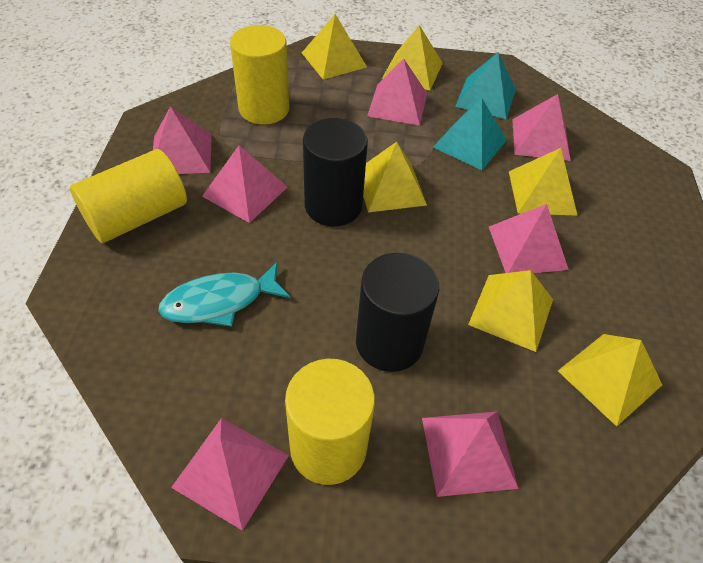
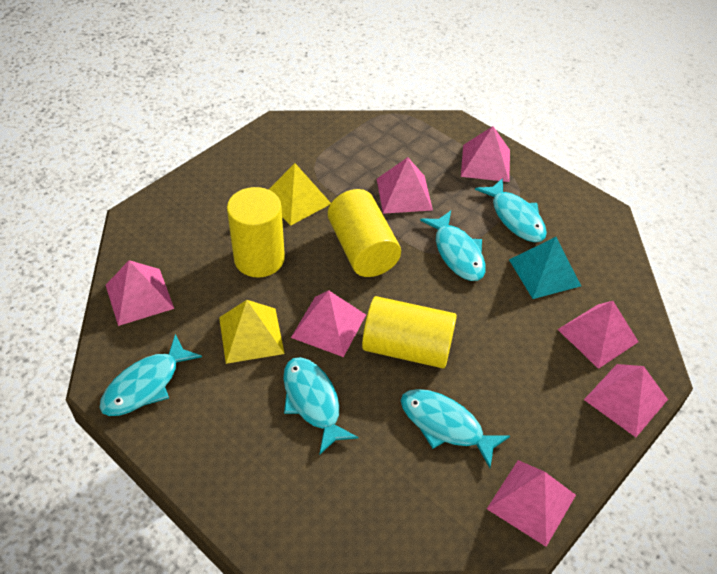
black cylinder: 2 -> 0
turquoise fish: 1 -> 5
turquoise pyramid: 2 -> 1
yellow pyramid: 6 -> 2

